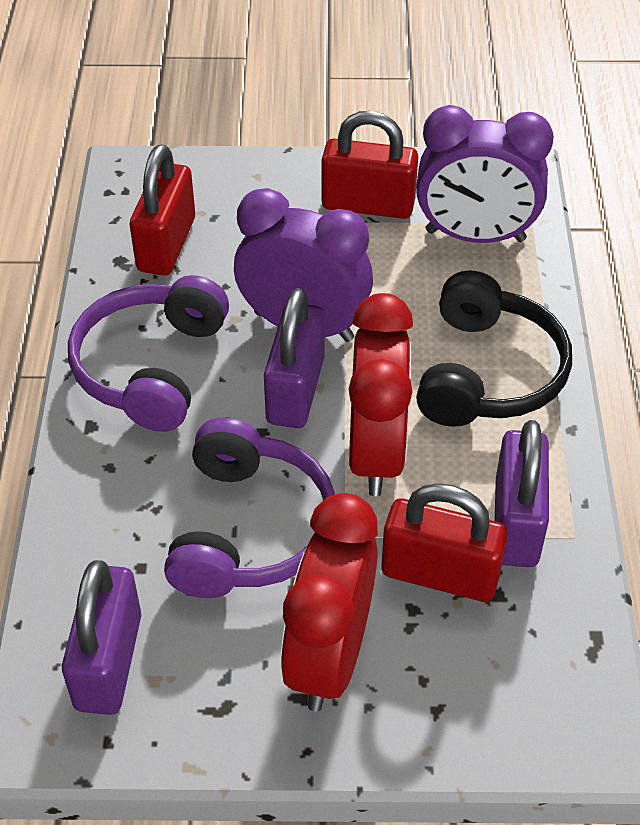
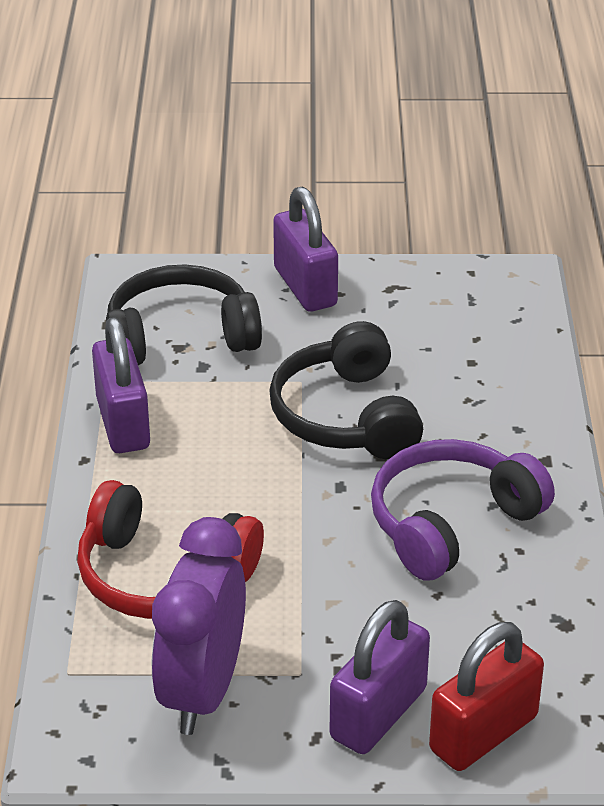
black headphones: 1 -> 2
purple clock: 2 -> 1
purple headphones: 2 -> 1
red clock: 2 -> 0
red headphones: 0 -> 1
red padlock: 3 -> 1

